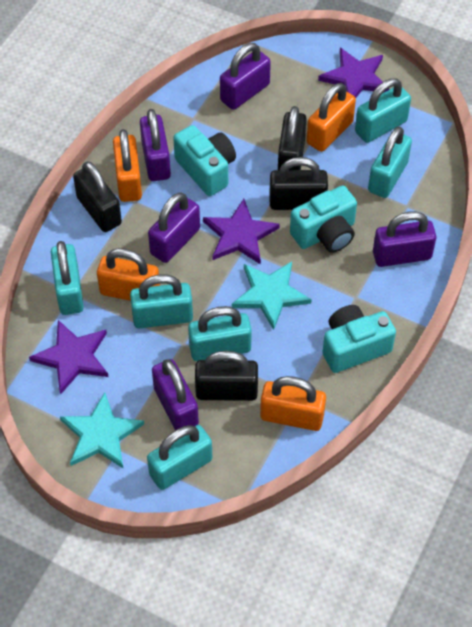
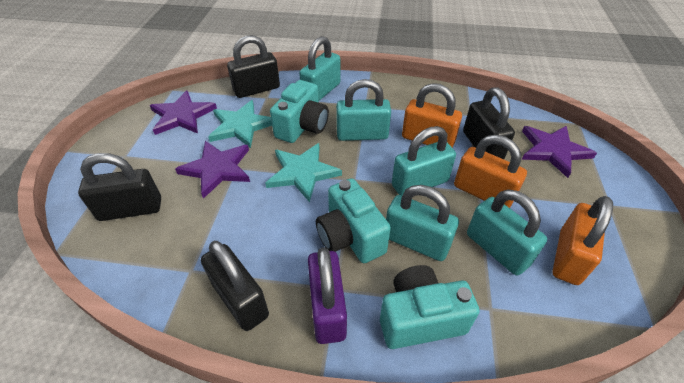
orange padlock: 4 -> 3
purple padlock: 5 -> 1
turquoise padlock: 6 -> 5

